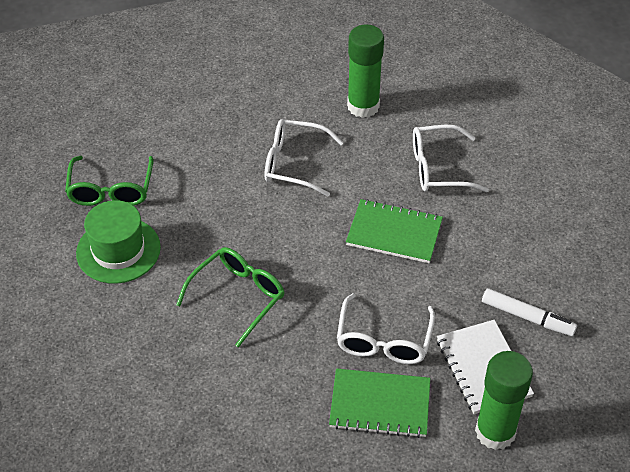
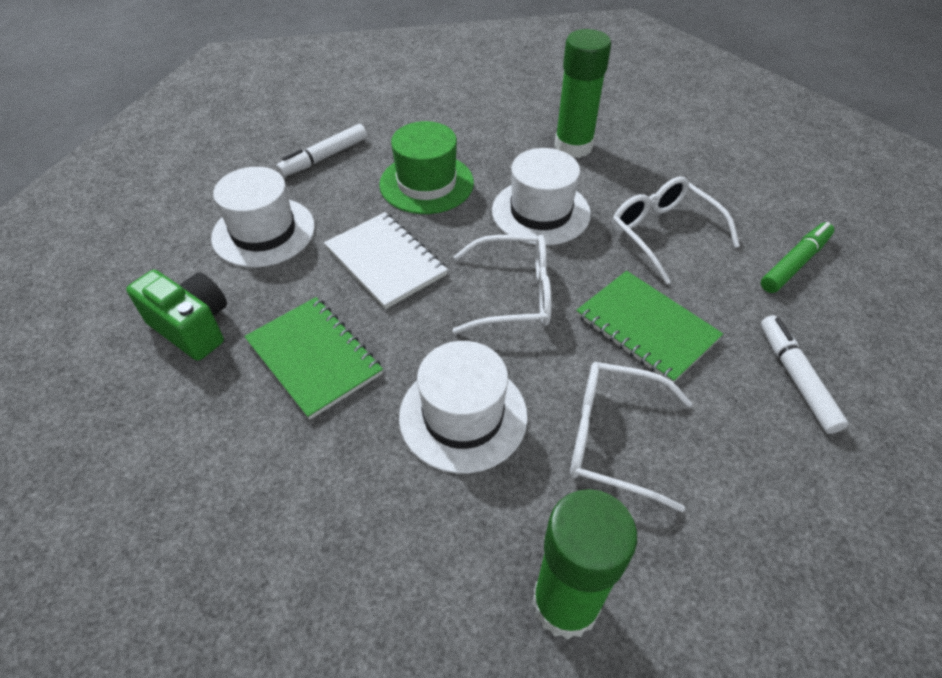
green camera: 0 -> 1
green glasses: 2 -> 0
green marker: 0 -> 1
white hat: 0 -> 3
white marker: 1 -> 2

